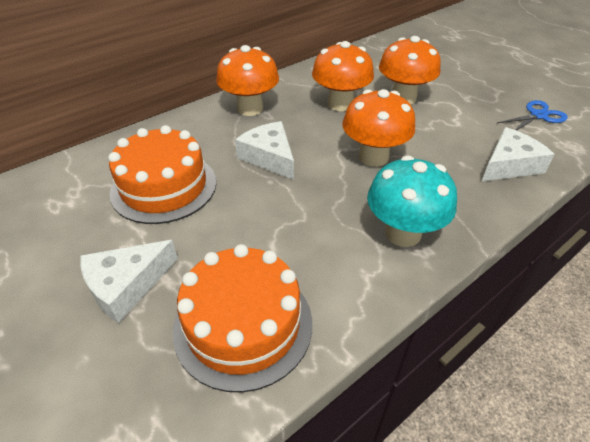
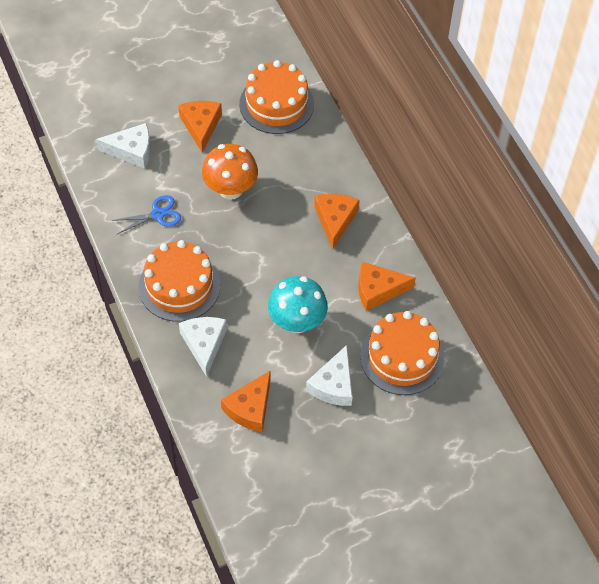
orange cake: 2 -> 3
orange cheese: 0 -> 4
orange mushroom: 4 -> 1

